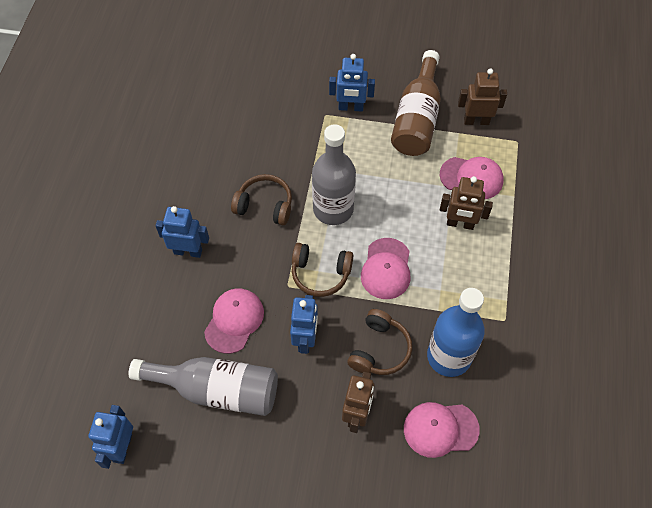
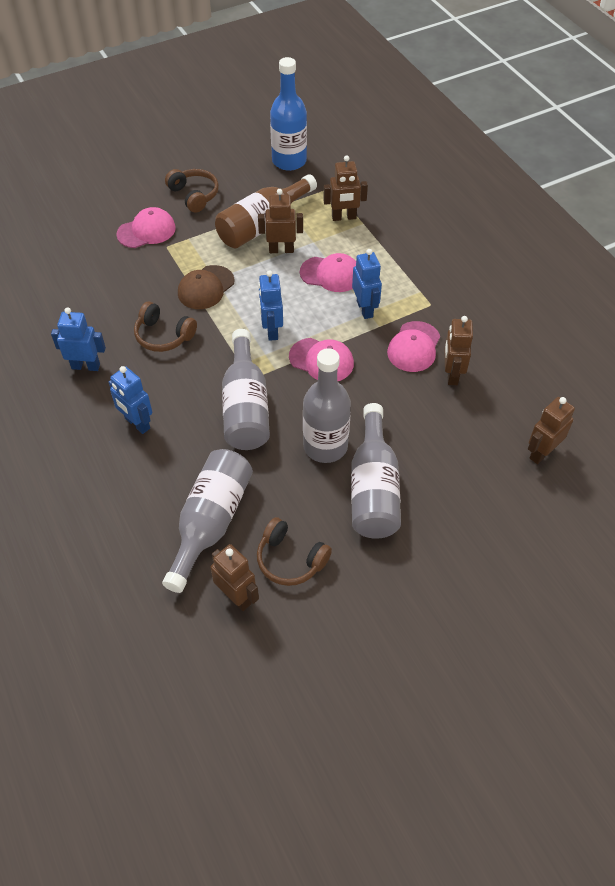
brown cap: 0 -> 1
brown robot: 3 -> 5
grey bottle: 2 -> 4

